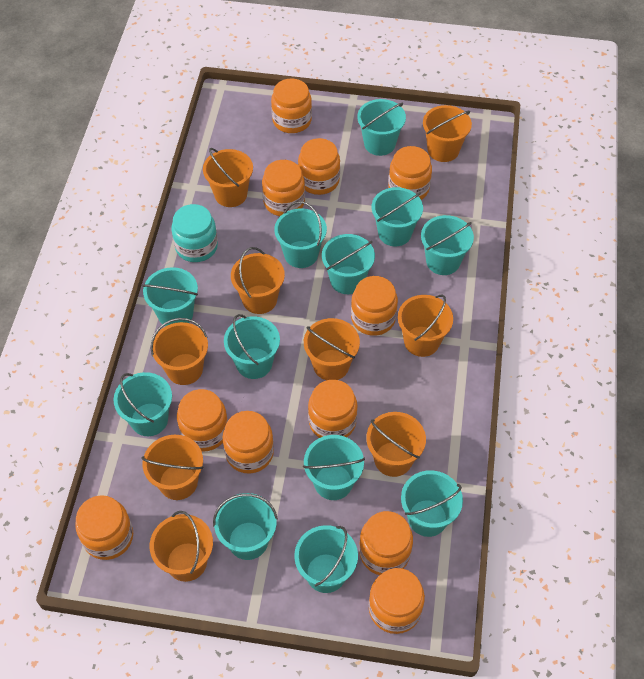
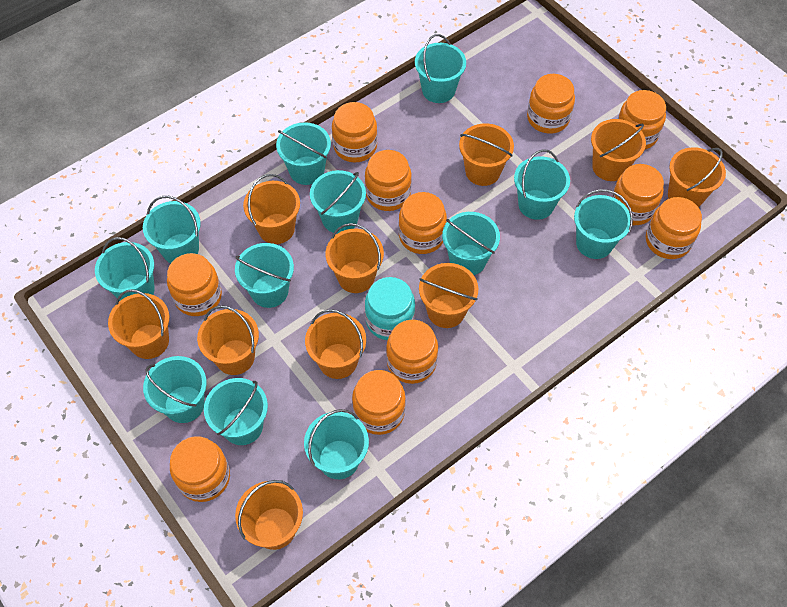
orange bucket: 9 -> 10

